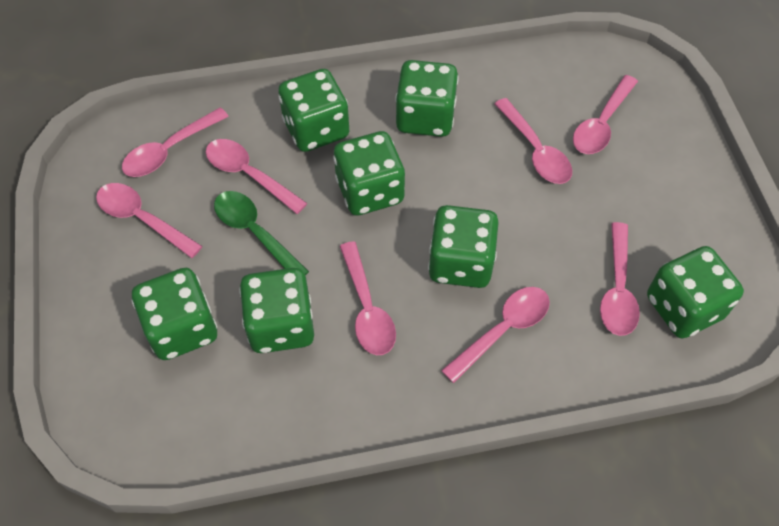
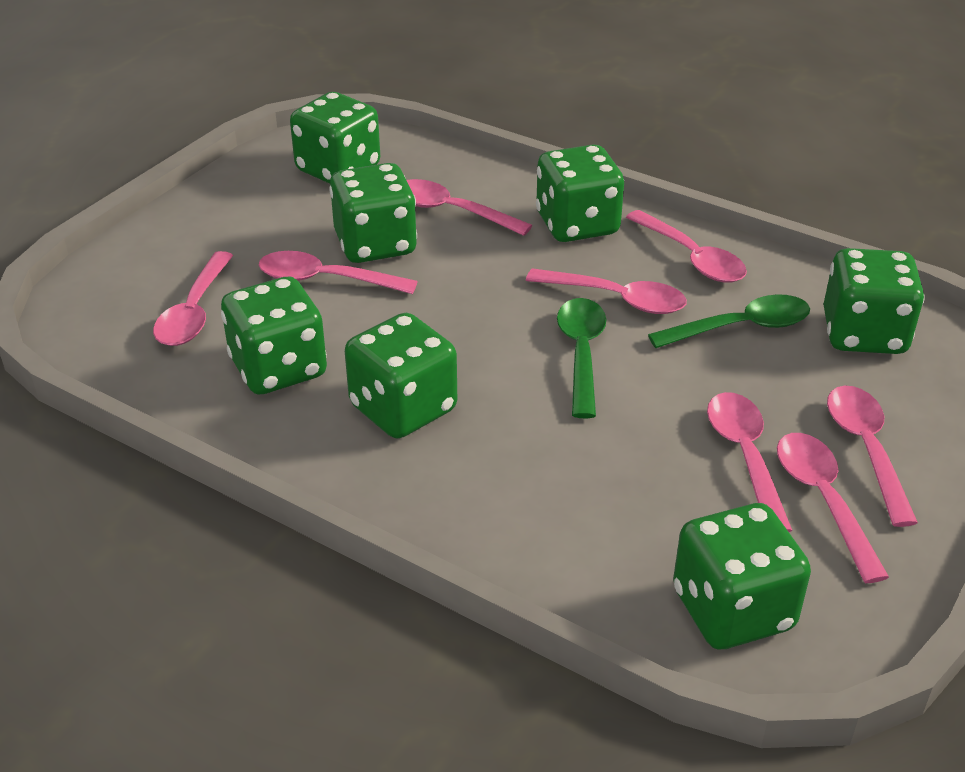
green spoon: 1 -> 2

